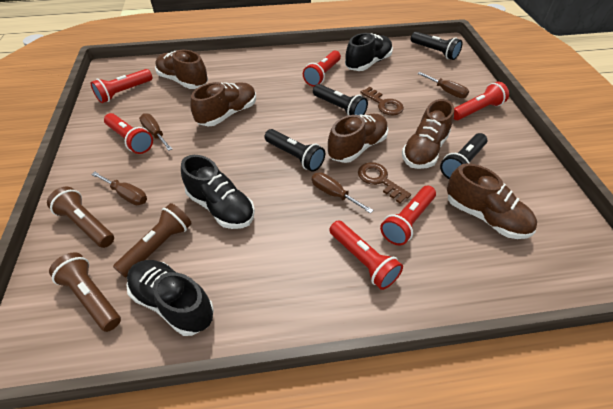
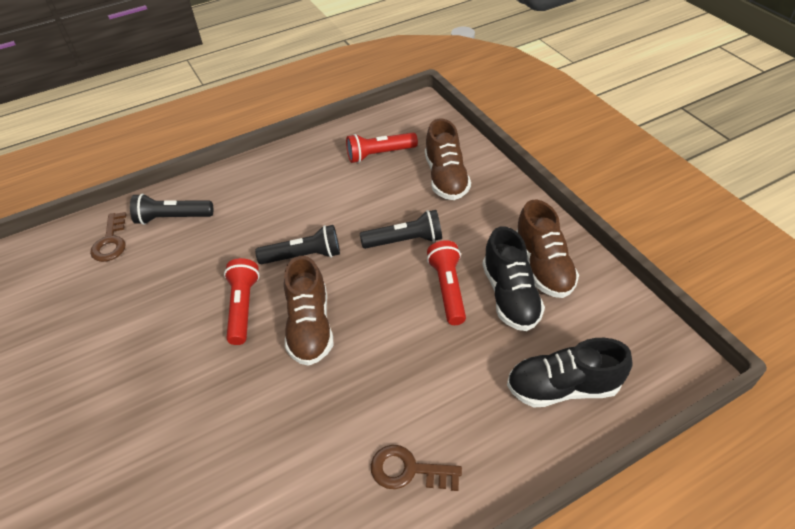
black flashlight: 4 -> 3
black shoe: 3 -> 2
brown flashlight: 3 -> 0
brown screwdriver: 4 -> 0
brown shoe: 5 -> 3
red flashlight: 6 -> 3

